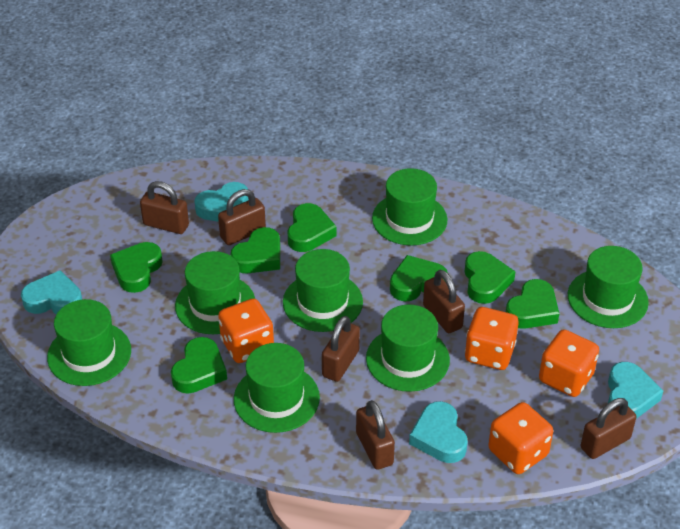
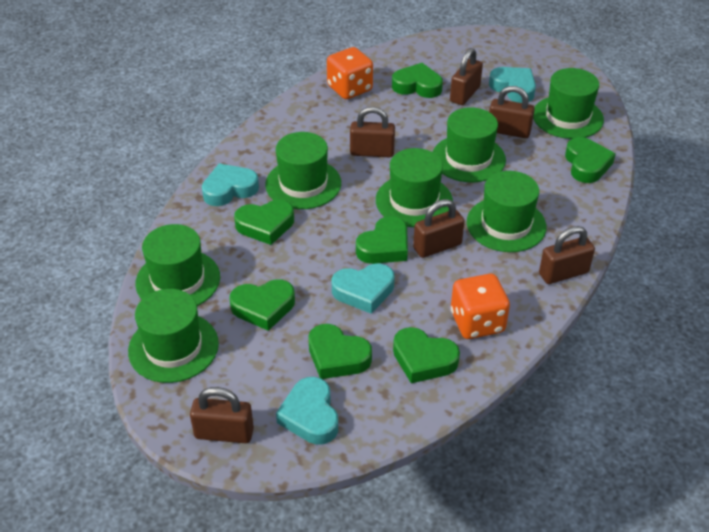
orange dice: 4 -> 2

